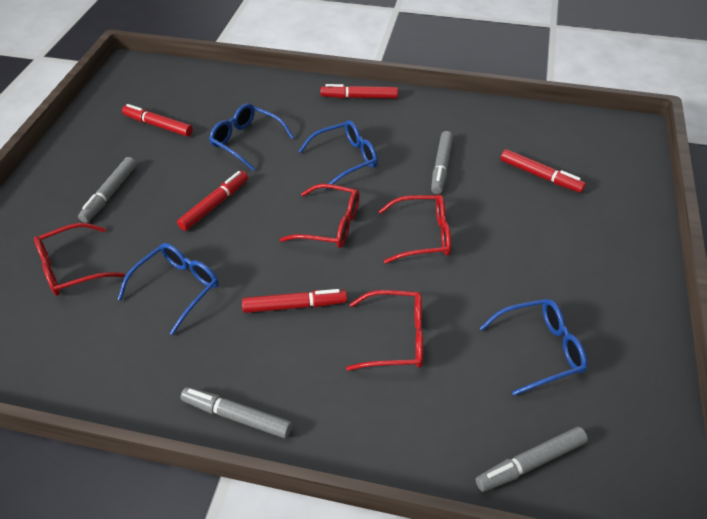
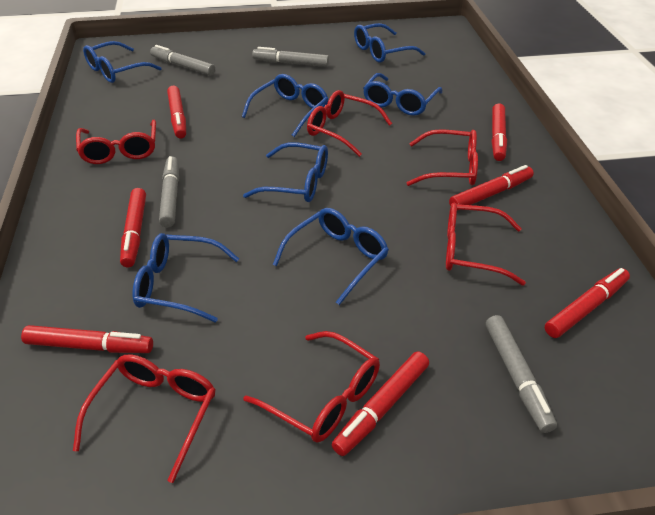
blue glasses: 4 -> 7
red glasses: 4 -> 6
red marker: 5 -> 7

